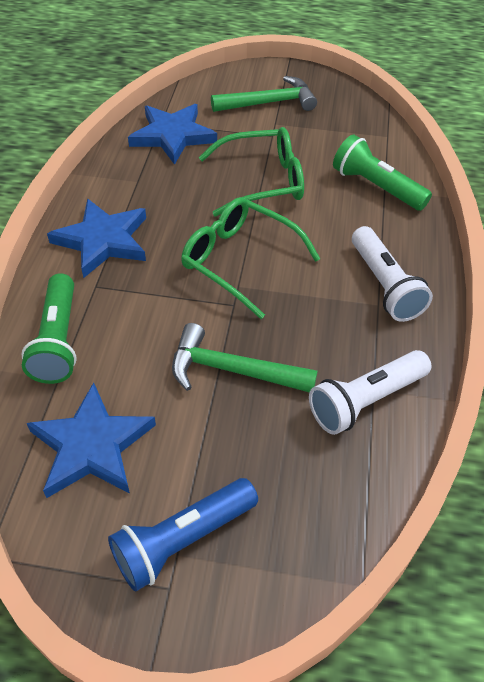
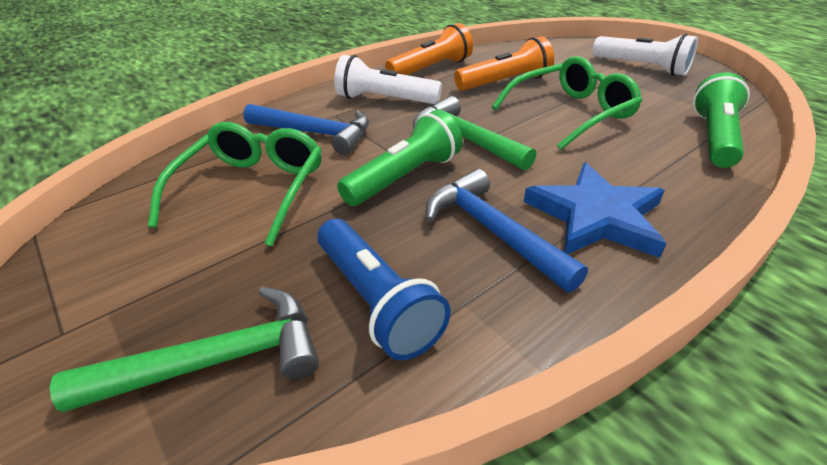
blue hammer: 0 -> 2
blue star: 3 -> 1
orange flashlight: 0 -> 2

